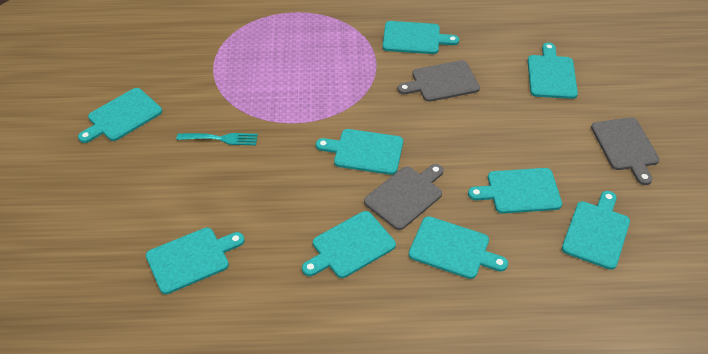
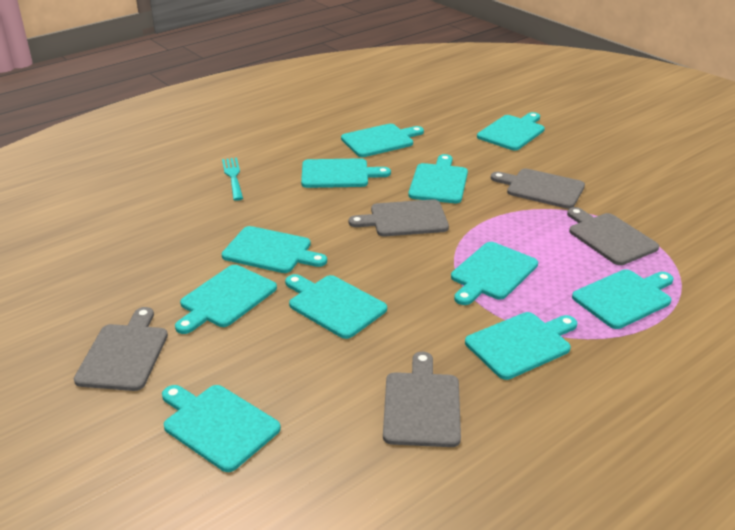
grey cutting board: 3 -> 5
turquoise cutting board: 9 -> 11

